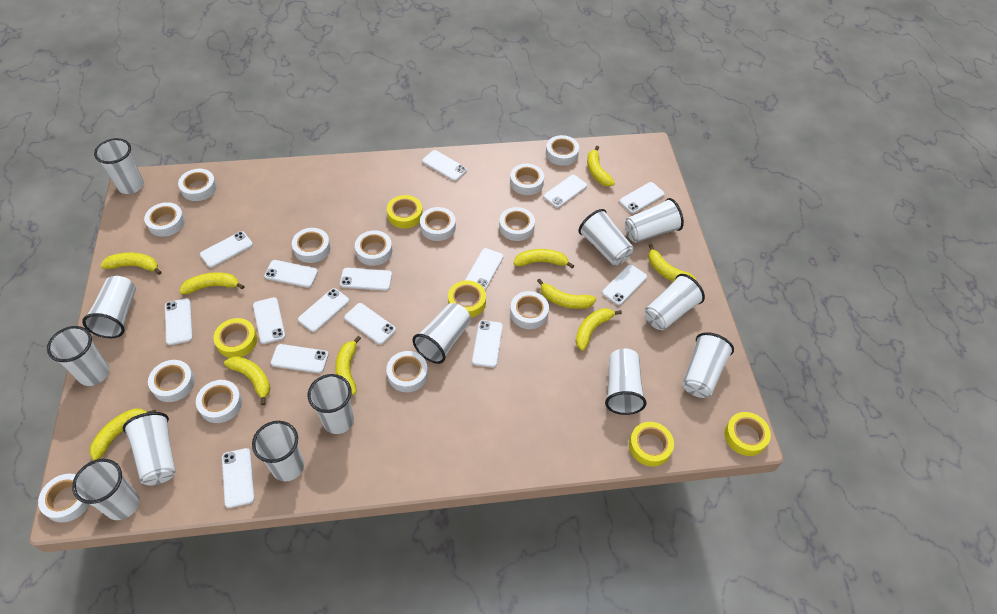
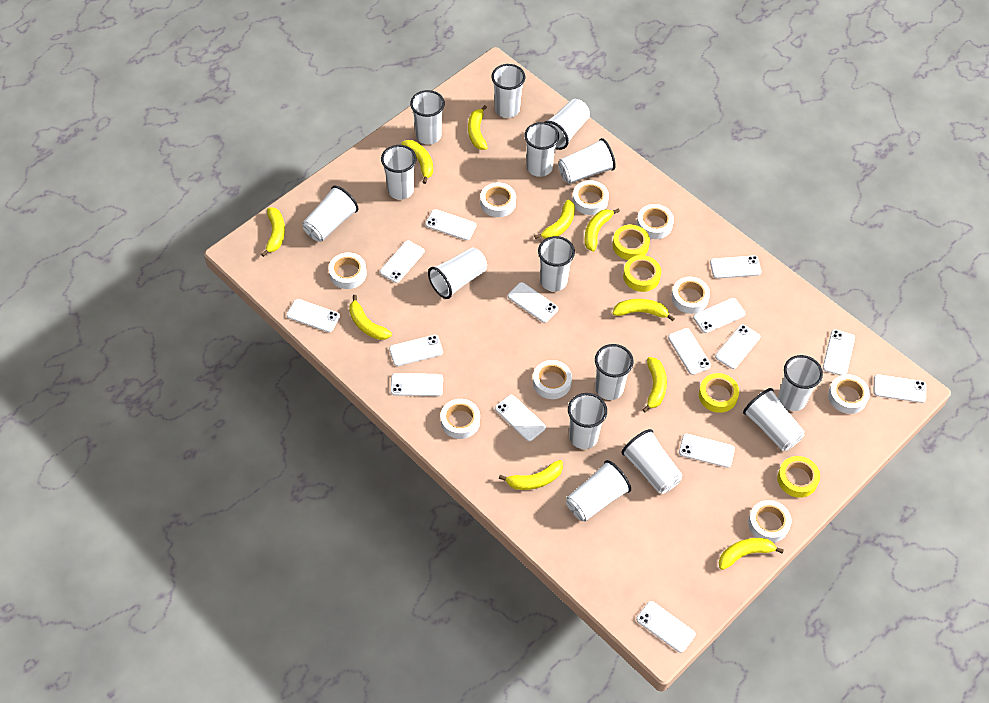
white cup: 13 -> 15
white tape: 13 -> 9
yellow tape: 5 -> 4

